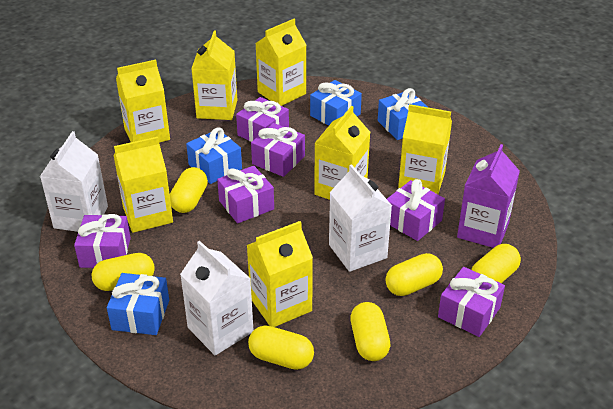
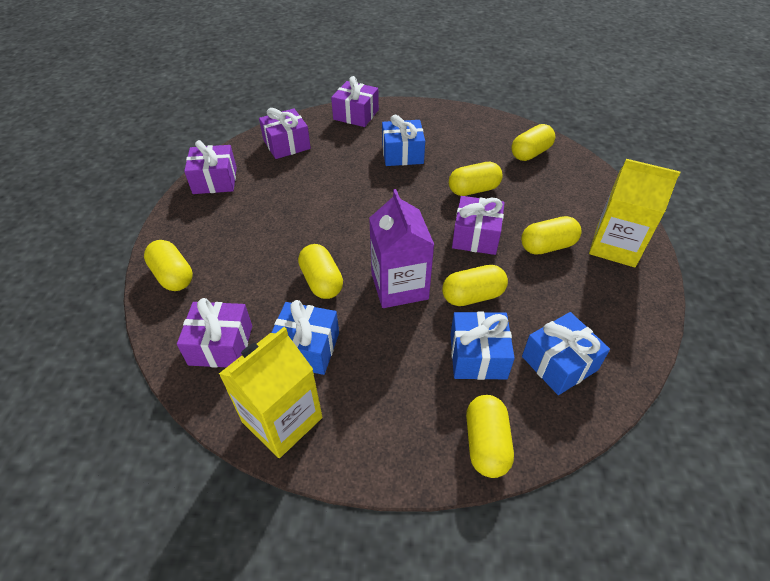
purple gift: 6 -> 5
white carton: 3 -> 0
yellow capsule: 6 -> 7
yellow carton: 7 -> 2

